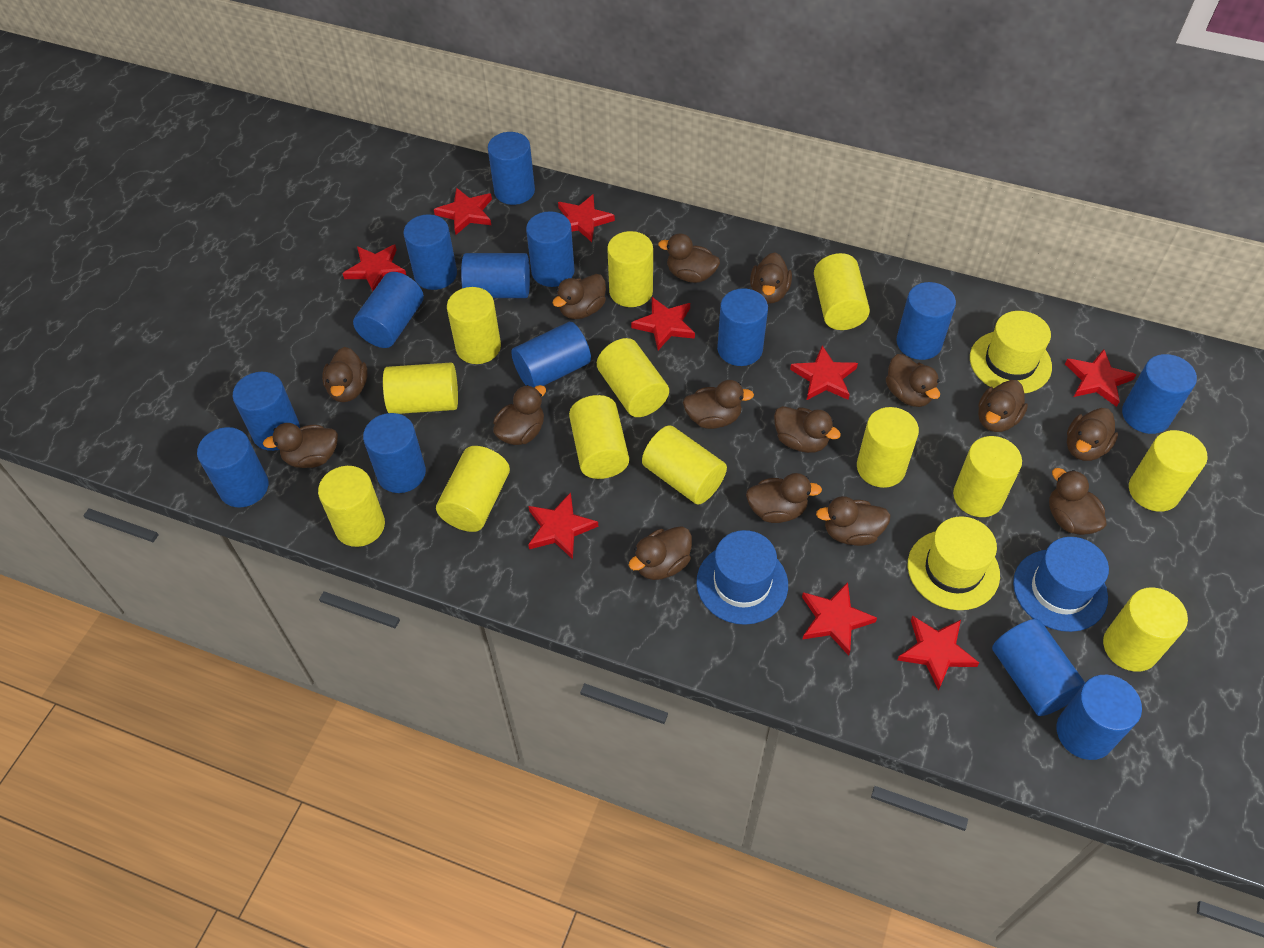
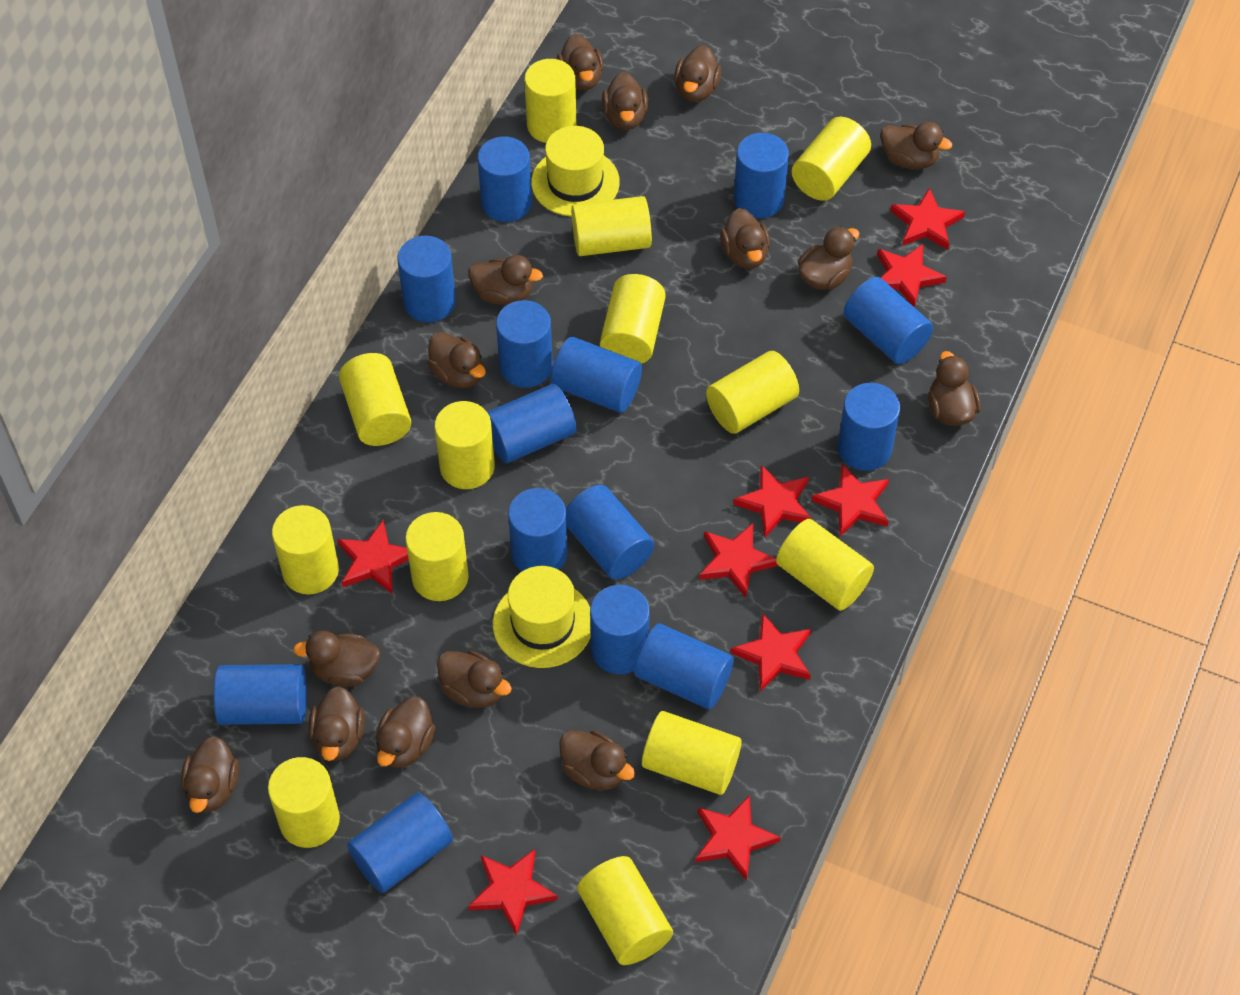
blue hat: 2 -> 0

